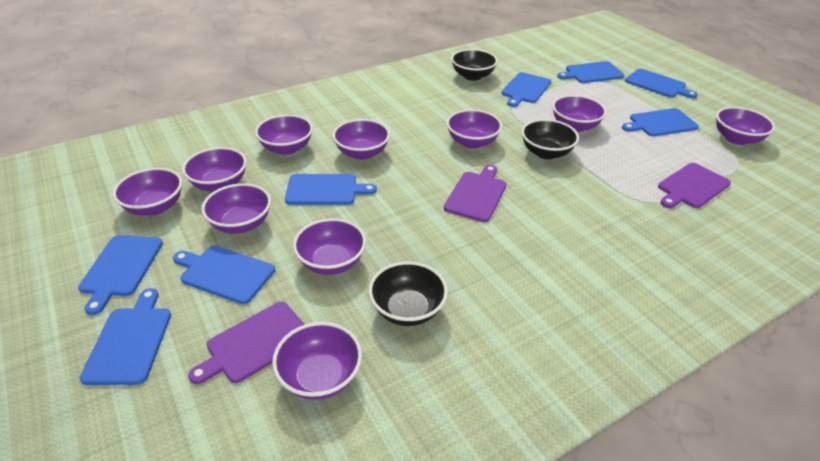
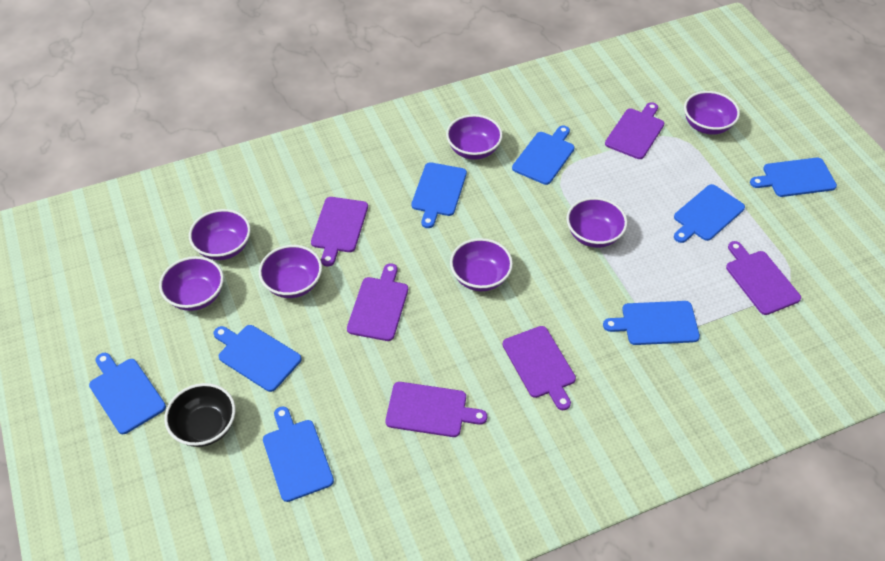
black bowl: 3 -> 1
purple bowl: 10 -> 7
purple cutting board: 3 -> 6

